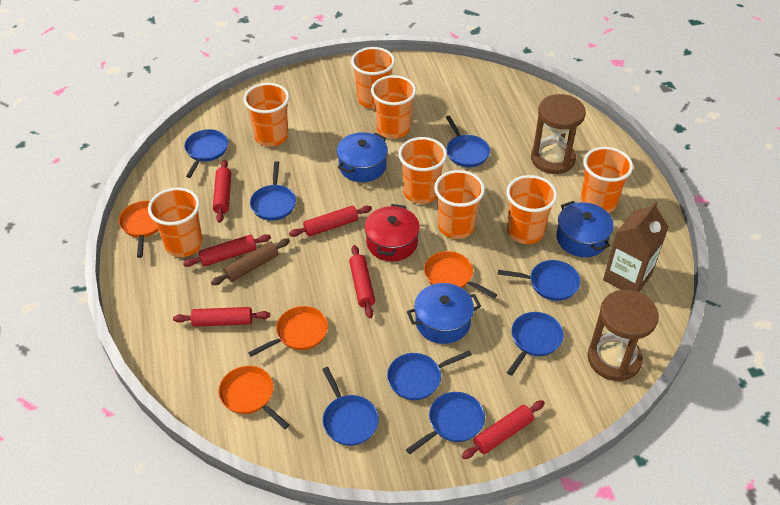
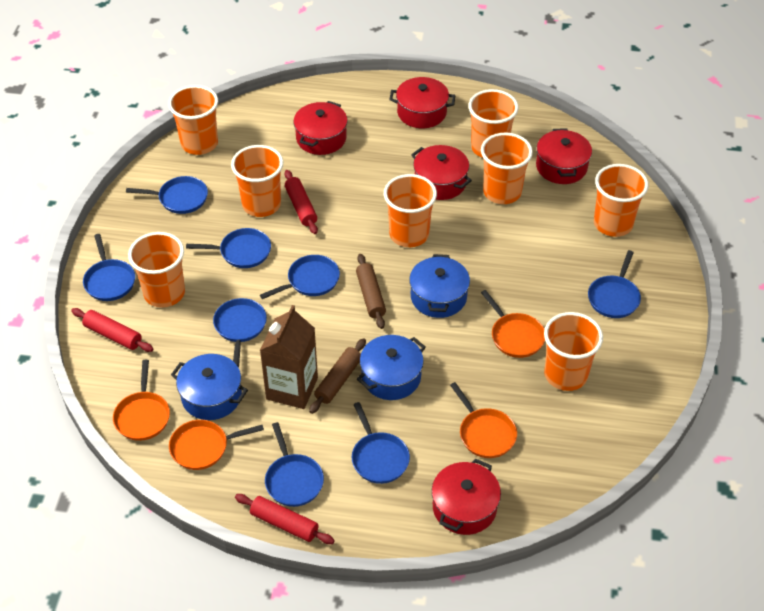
brown hourglass: 2 -> 0
brown rolling pin: 1 -> 2
red pot: 1 -> 5
red rolling pin: 6 -> 3

